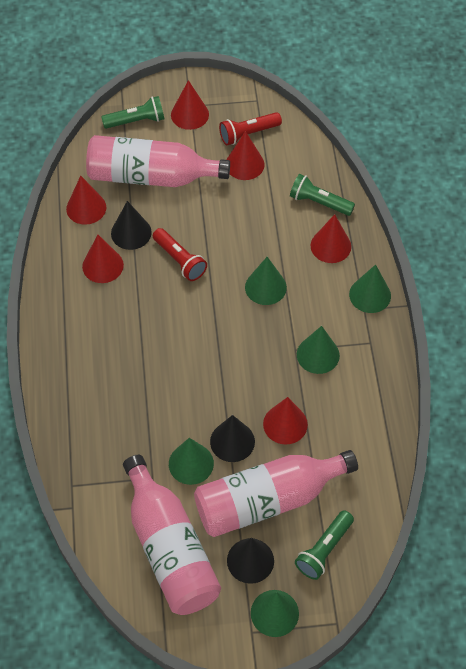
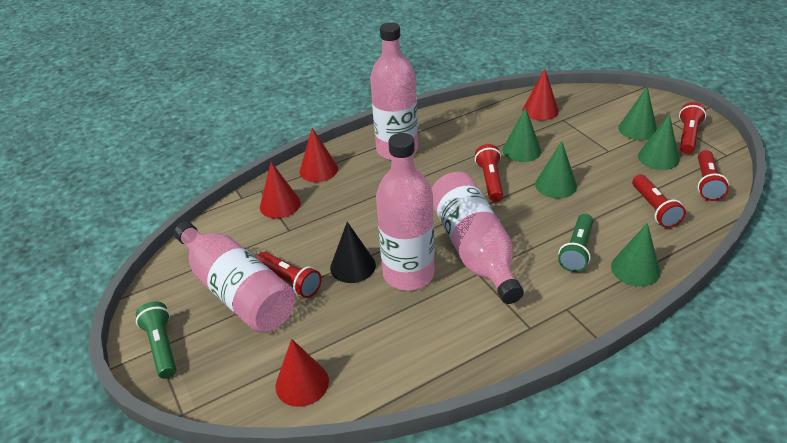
black cone: 3 -> 1
green flashlight: 3 -> 2
pink bottle: 3 -> 4
red cone: 6 -> 4
red flashlight: 2 -> 5

